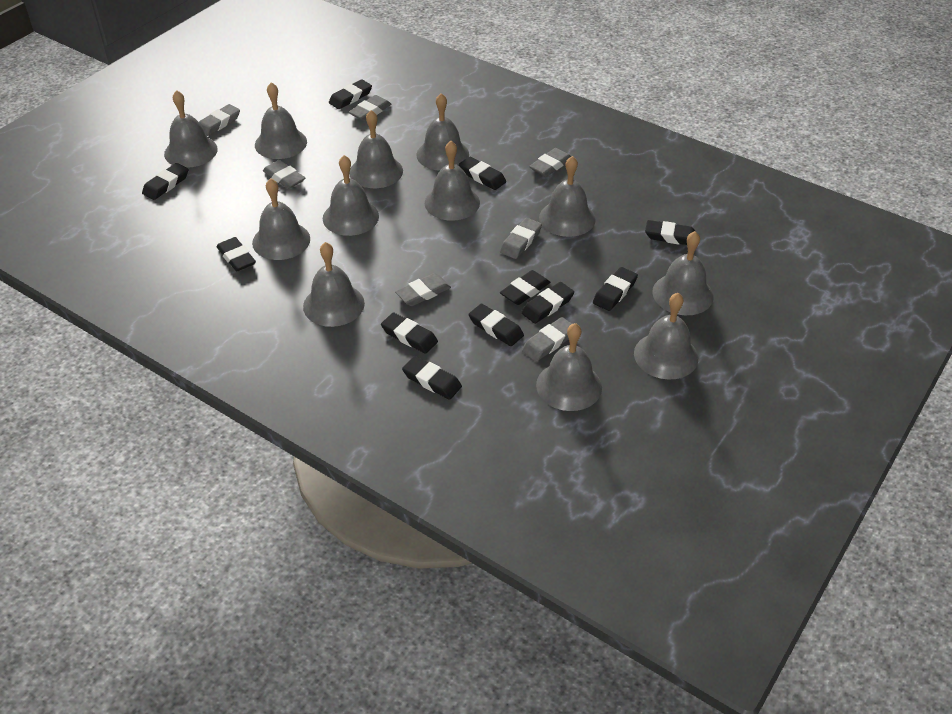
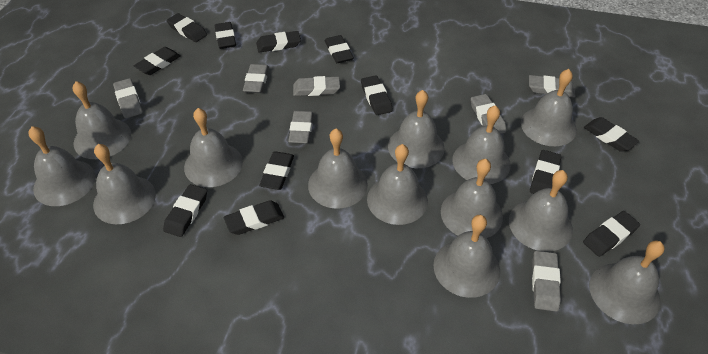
black eraser: 11 -> 12
grey bell: 12 -> 13

